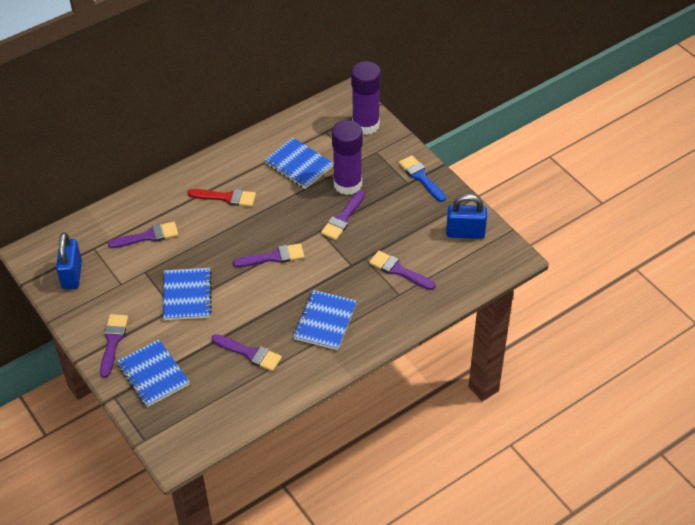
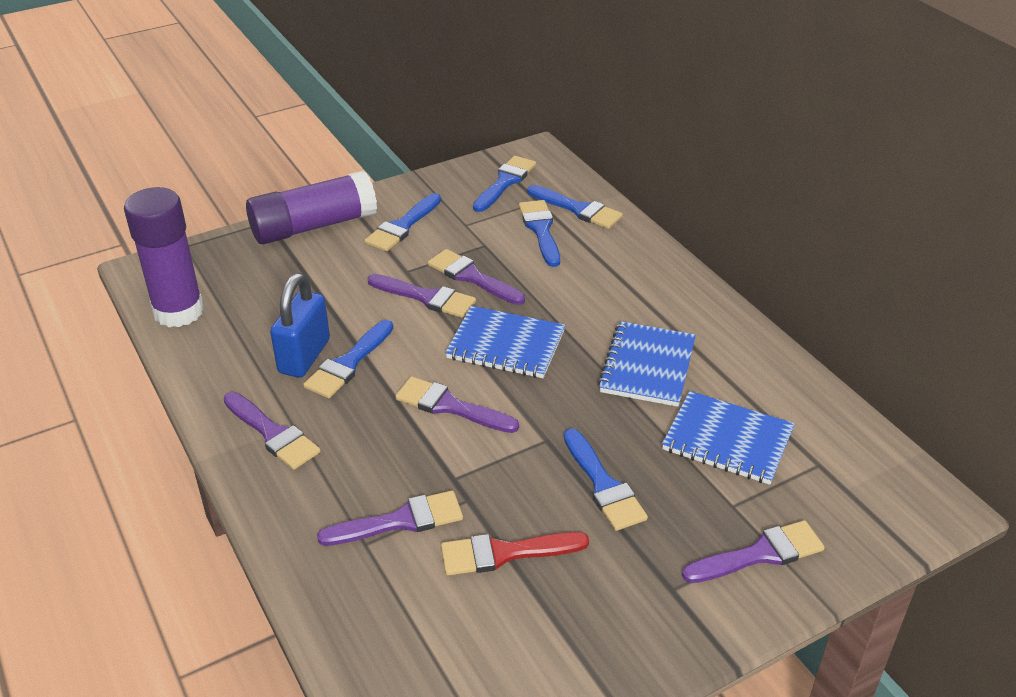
blue brush: 1 -> 6
blue notebook: 4 -> 3
blue padlock: 2 -> 1

